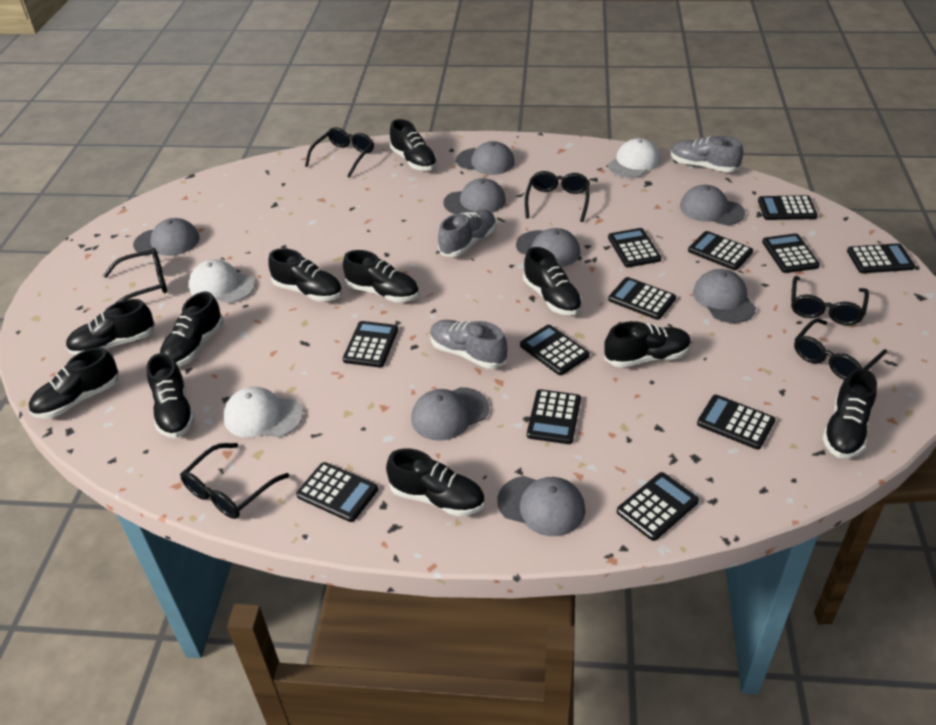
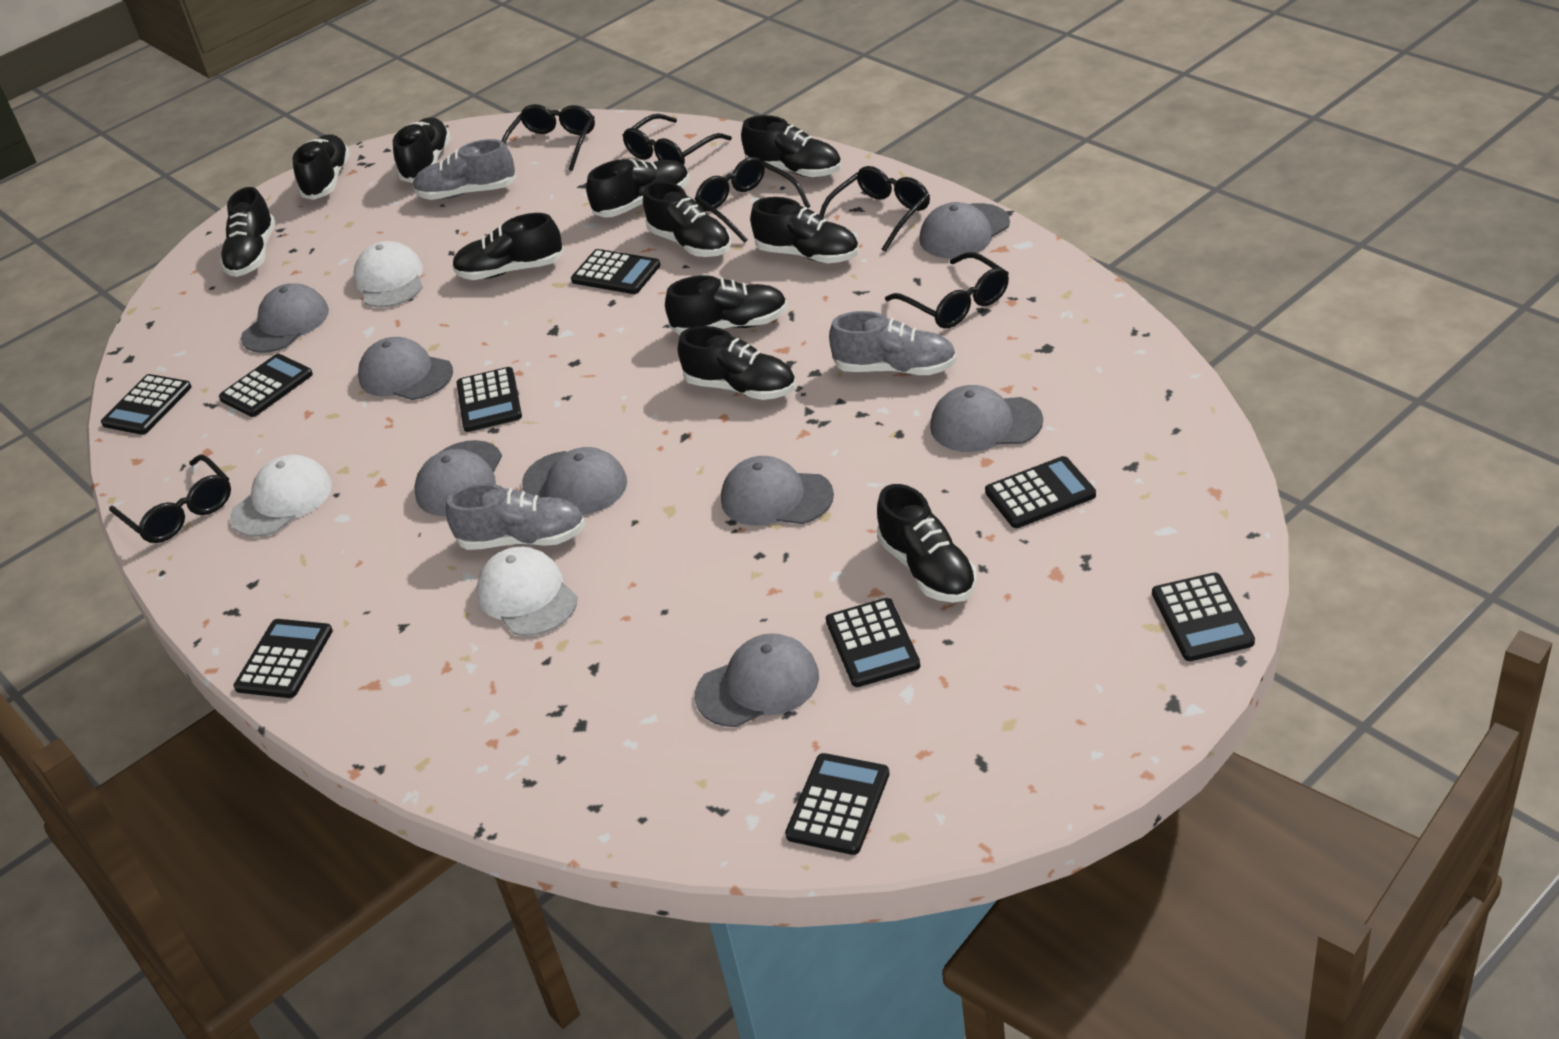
black calculator: 12 -> 9

